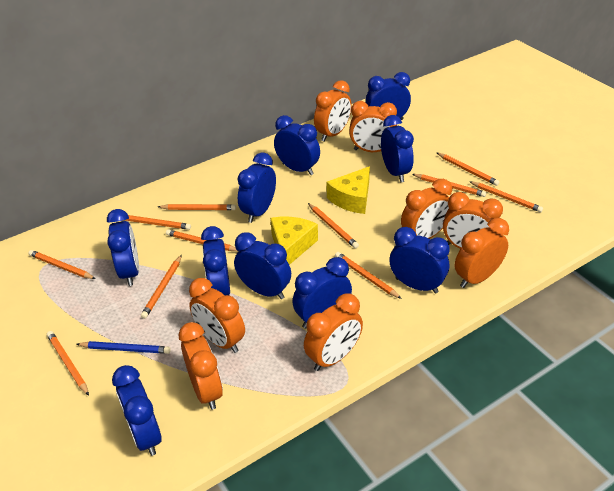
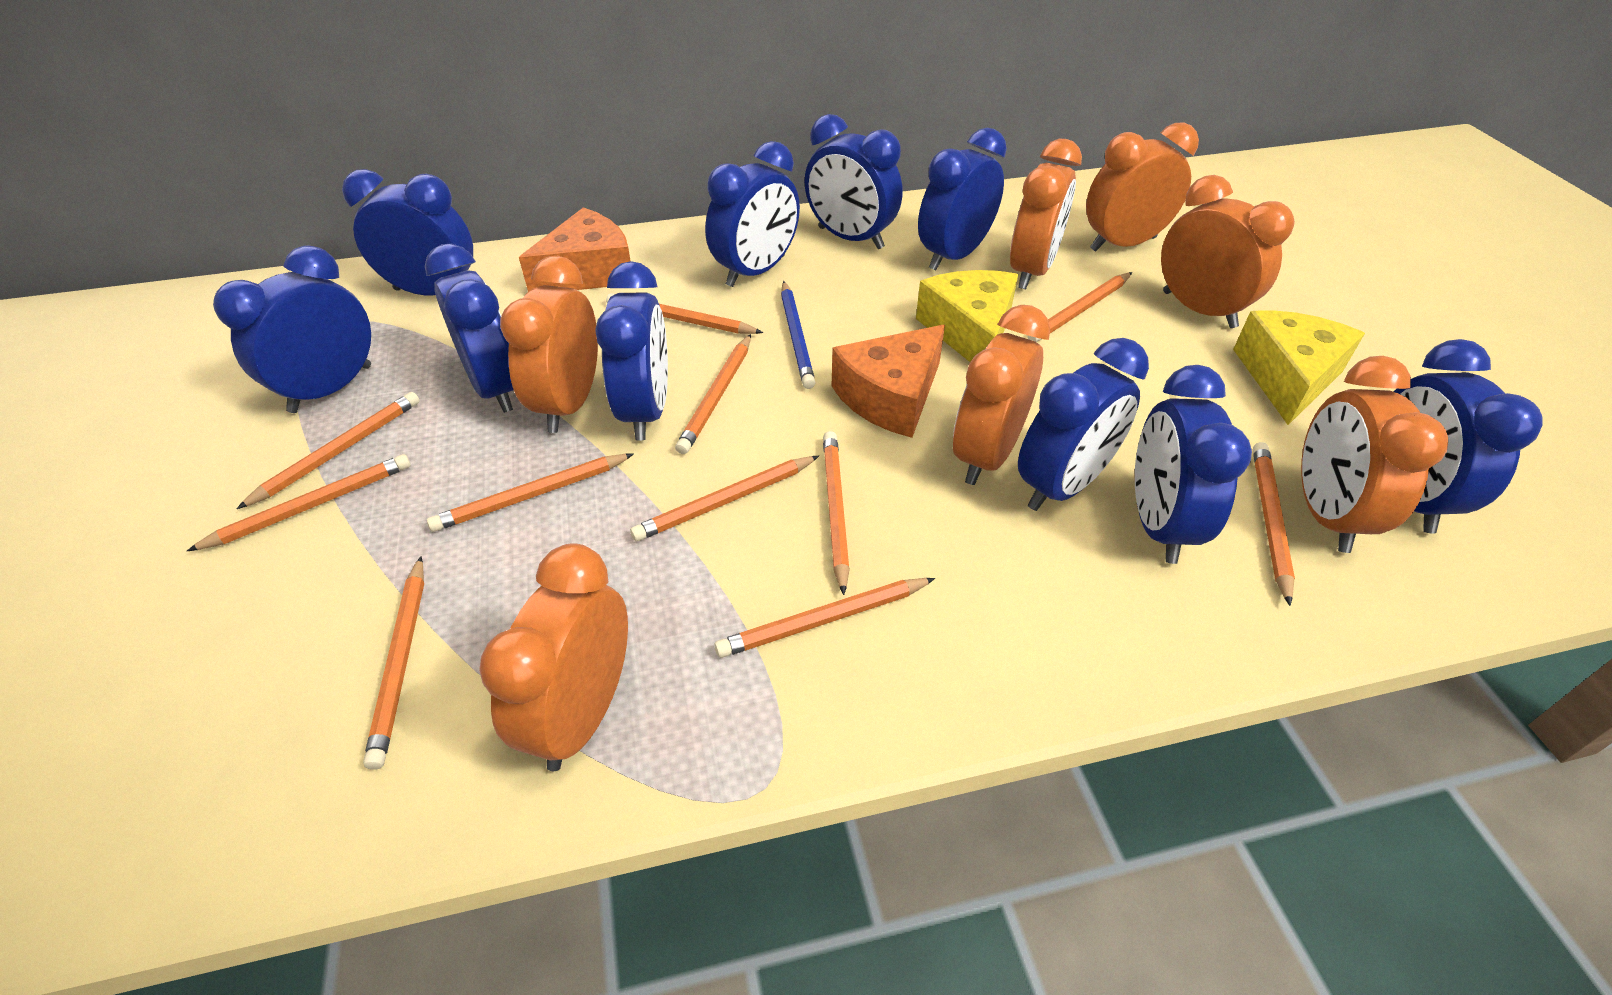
orange cheese: 0 -> 2
orange clock: 8 -> 7

